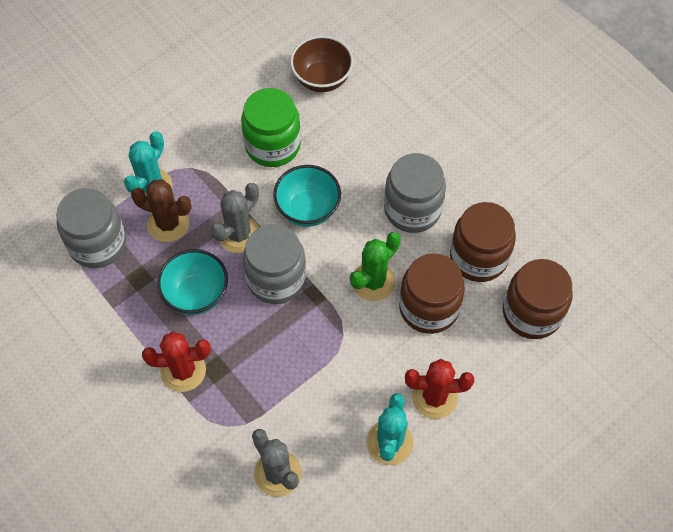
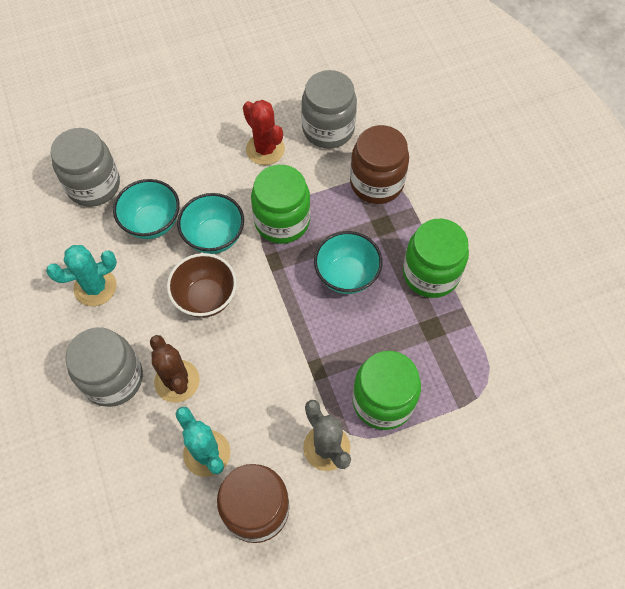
brown jar: 3 -> 2
green cactus: 1 -> 0
green jar: 1 -> 3
grey cactus: 2 -> 1
red cactus: 2 -> 1
turquoise bowl: 2 -> 3

